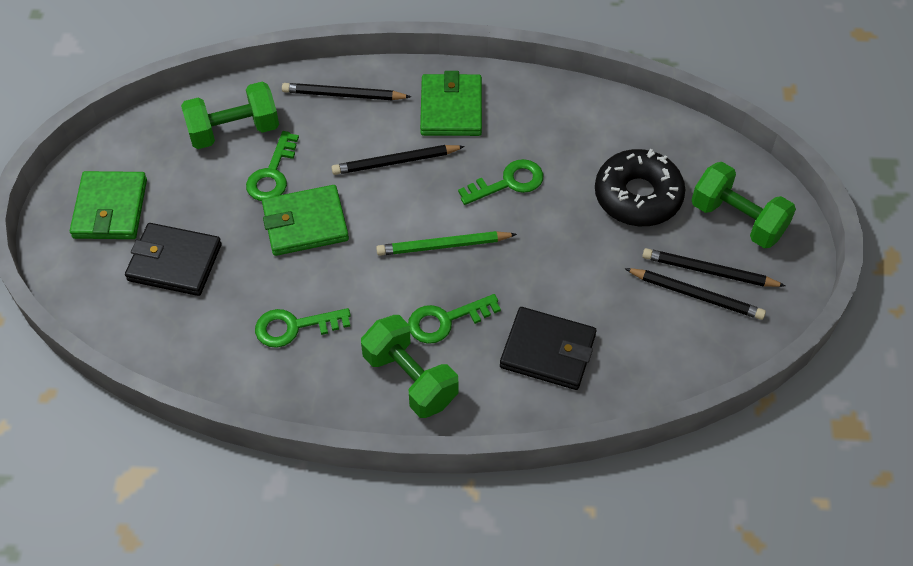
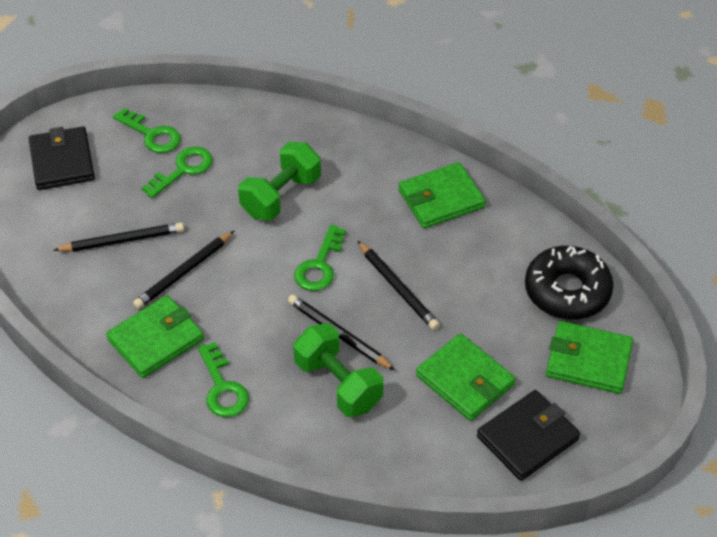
green dumbbell: 3 -> 2
green pencil: 1 -> 0
green wallet: 3 -> 4

